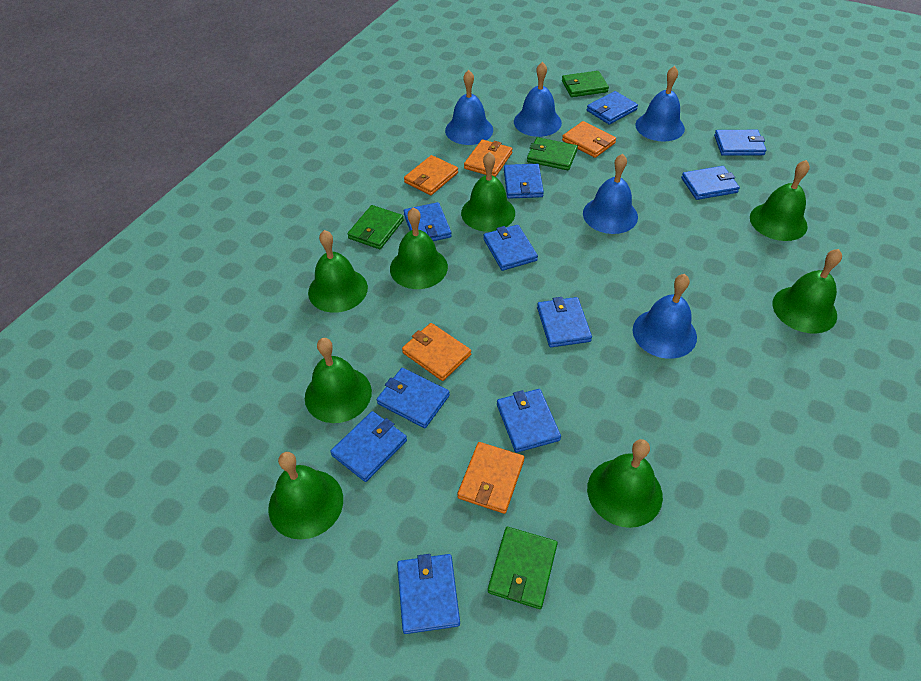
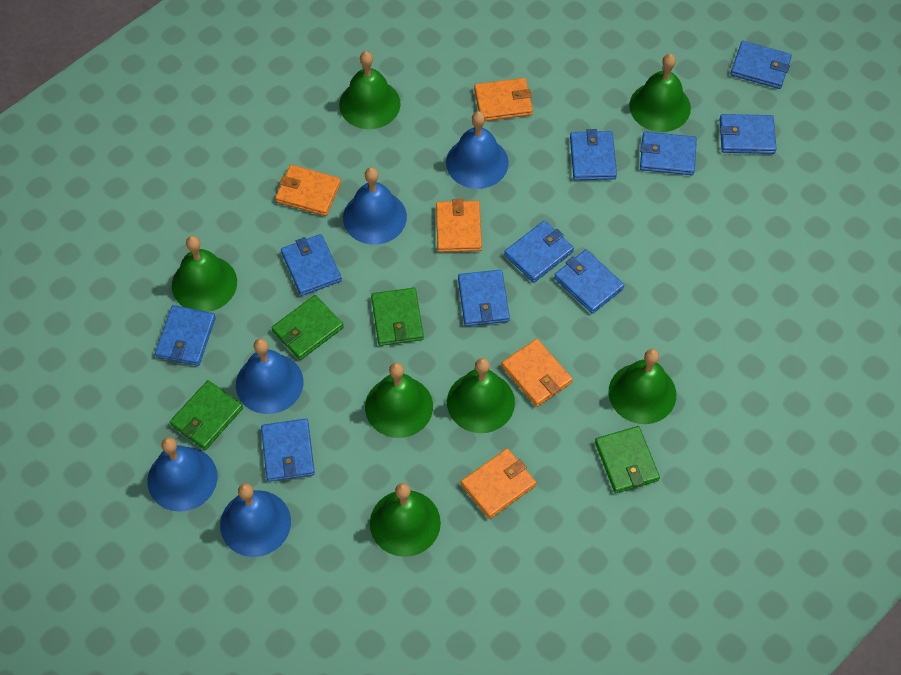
blue wallet: 11 -> 10
green bell: 8 -> 7

